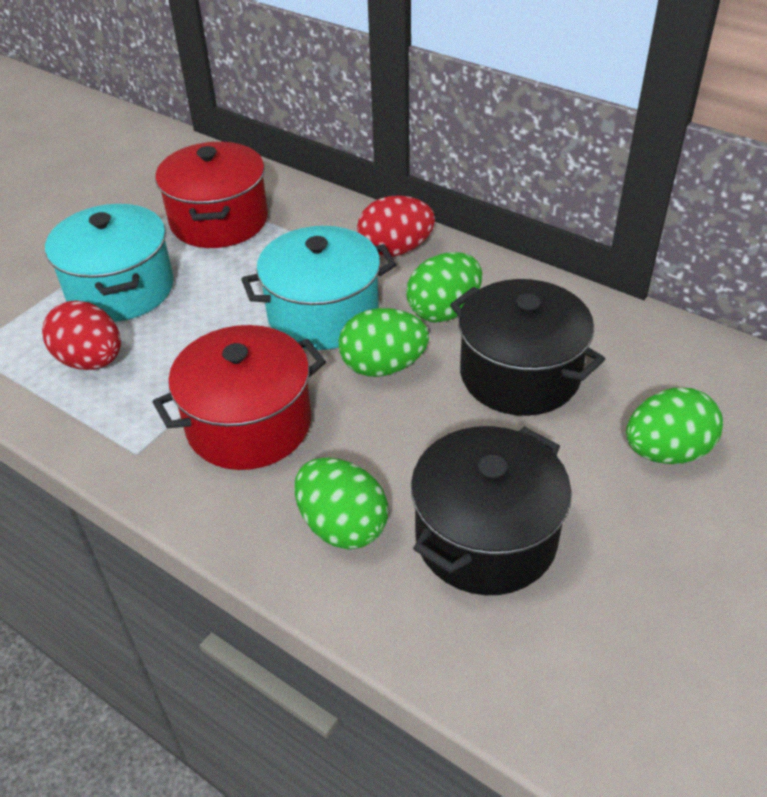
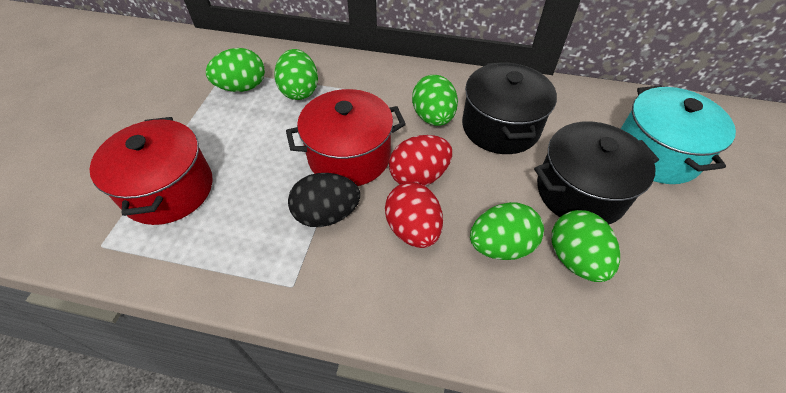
black egg: 0 -> 1
green egg: 4 -> 5
turquoise pot: 2 -> 1

